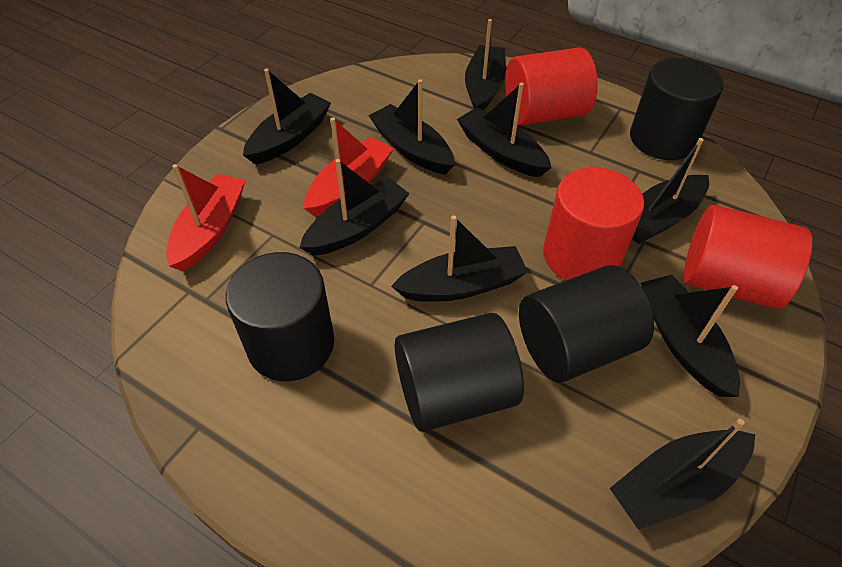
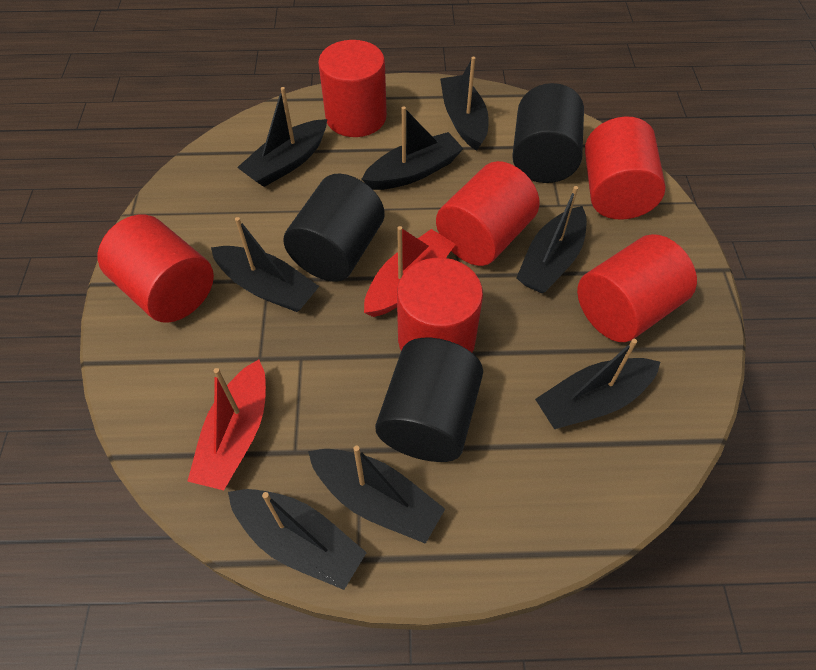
black boat: 9 -> 8
black cylinder: 4 -> 3
red cylinder: 3 -> 6

